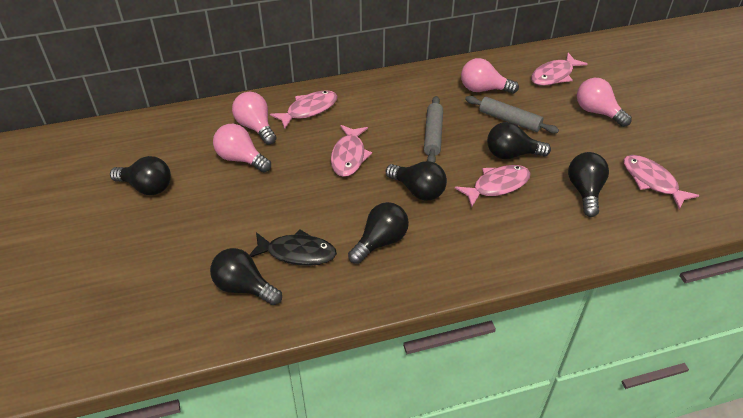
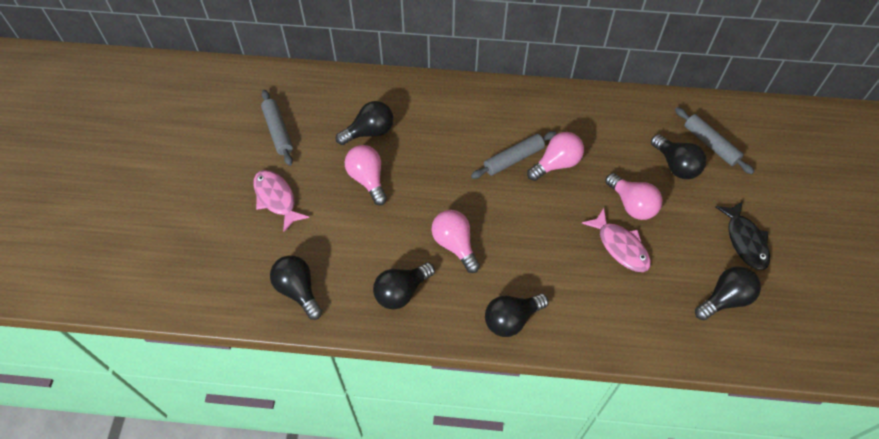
grey rolling pin: 2 -> 3
pink fish: 5 -> 2

